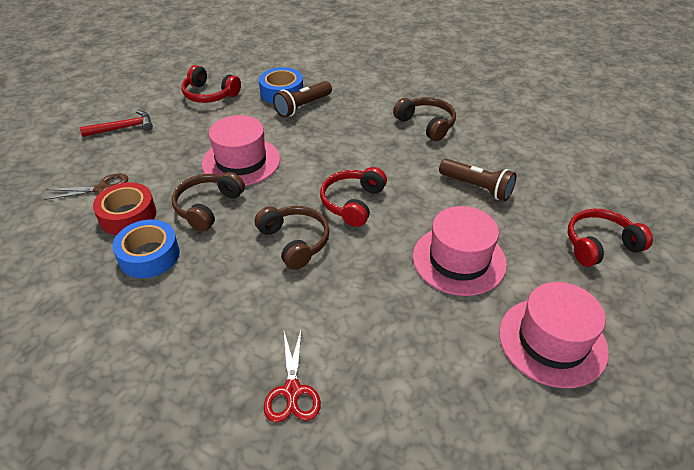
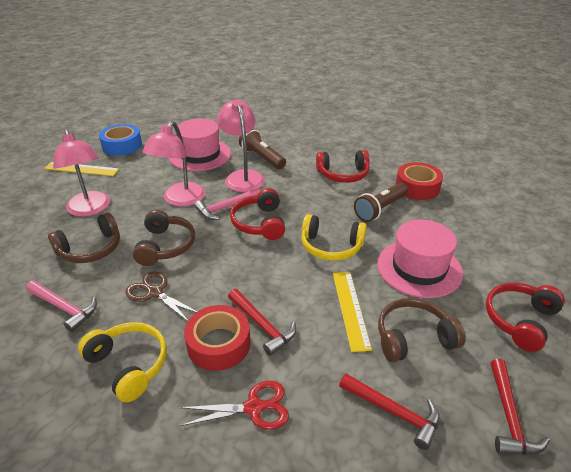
blue tape: 2 -> 1
pink hammer: 0 -> 2
pink hat: 3 -> 2
pink lamp: 0 -> 3
red hammer: 1 -> 3
red tape: 1 -> 2
yellow headphones: 0 -> 2
yellow ruler: 0 -> 2

